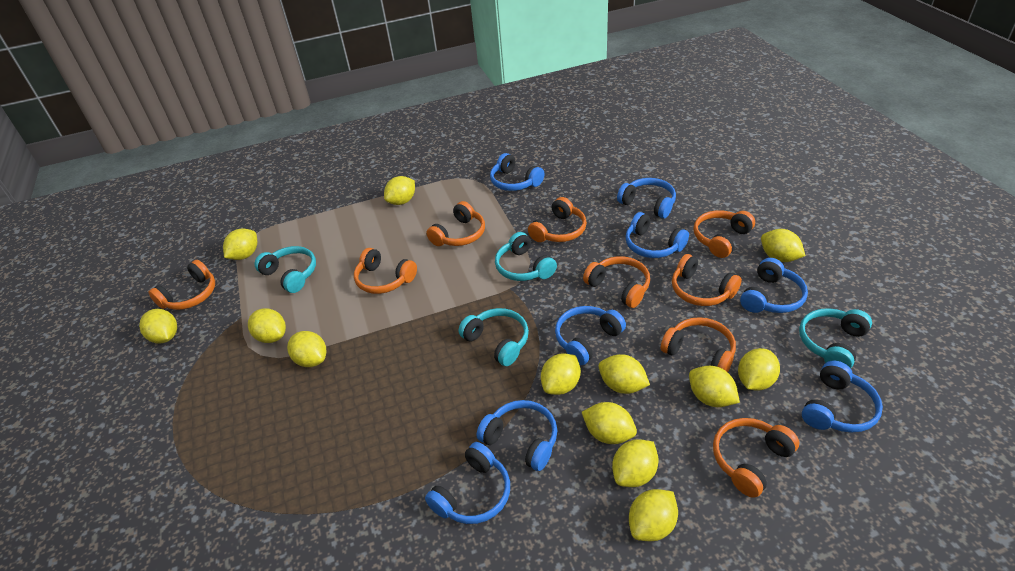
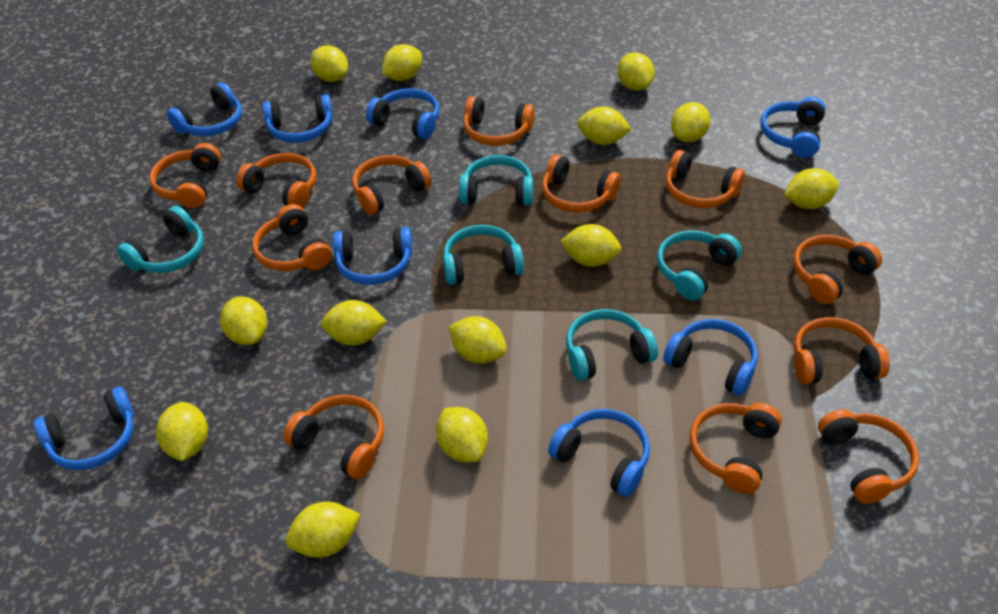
orange headphones: 9 -> 12
turquoise headphones: 4 -> 5

